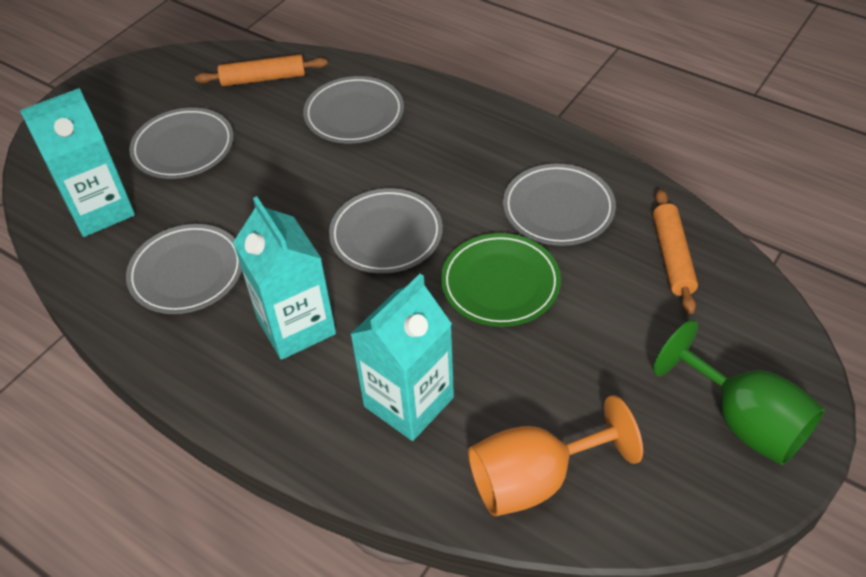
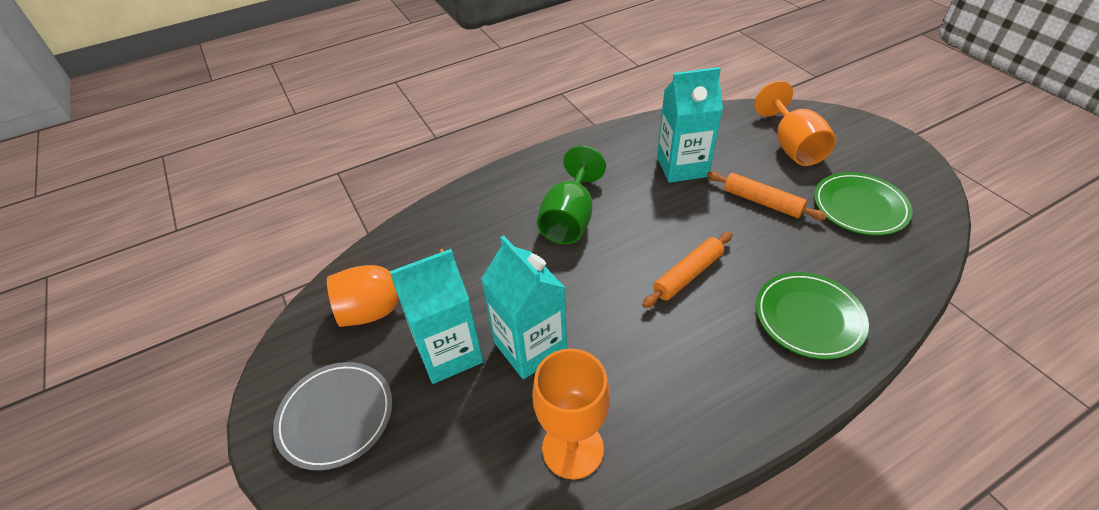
green plate: 1 -> 2
grey plate: 5 -> 1
orange goblet: 1 -> 3

